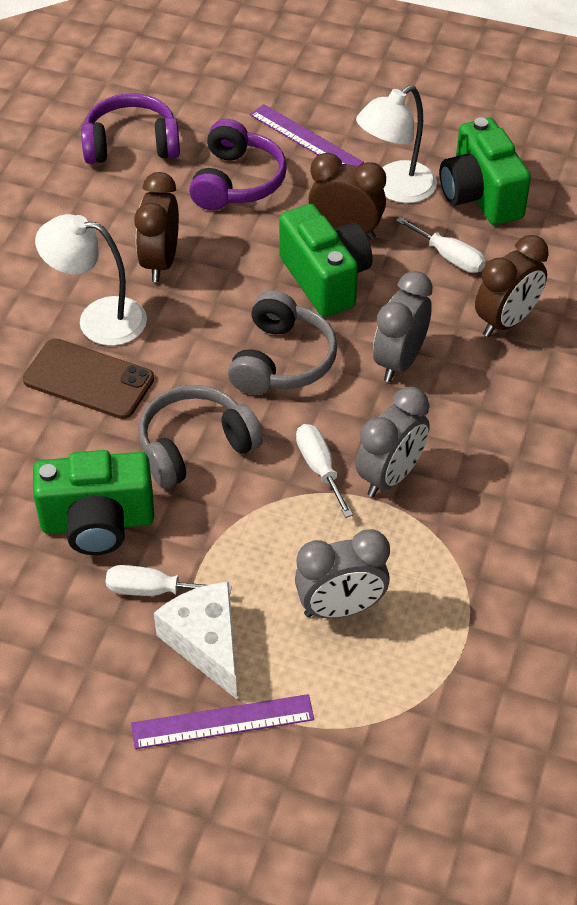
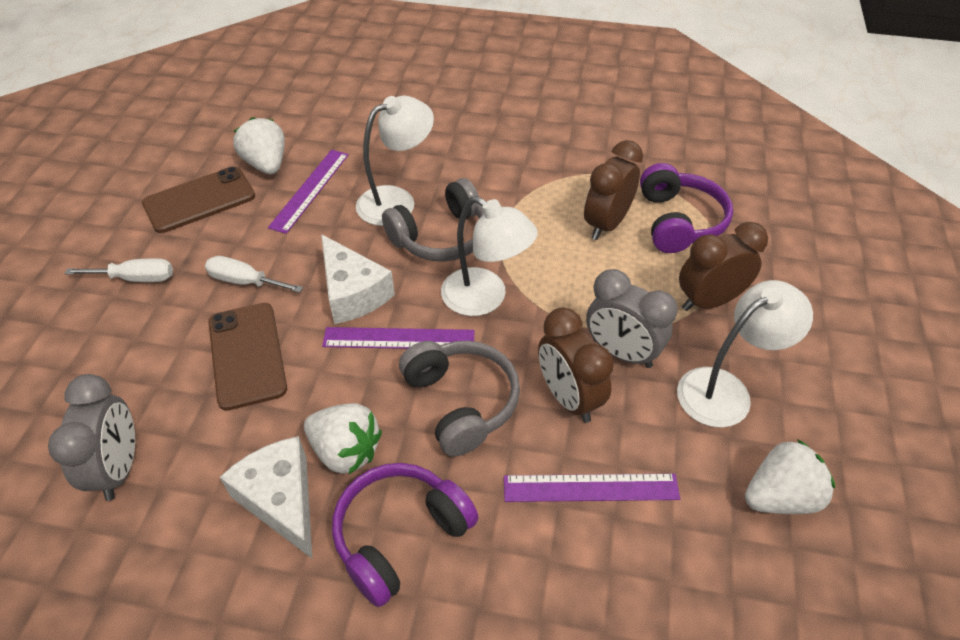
brown phone: 1 -> 2
green camera: 3 -> 0
grey clock: 3 -> 2
purple ruler: 2 -> 3
white cheese: 1 -> 2
white lamp: 2 -> 3
white screwdriver: 3 -> 2
white strawberry: 0 -> 3

